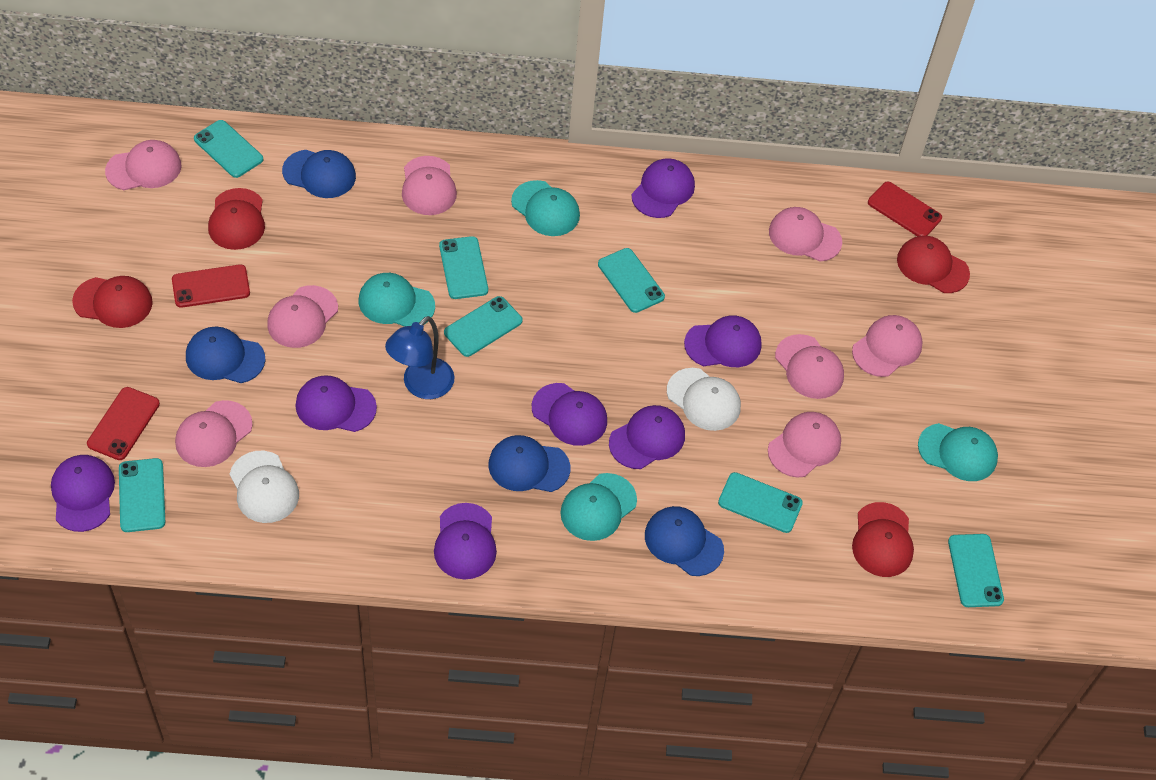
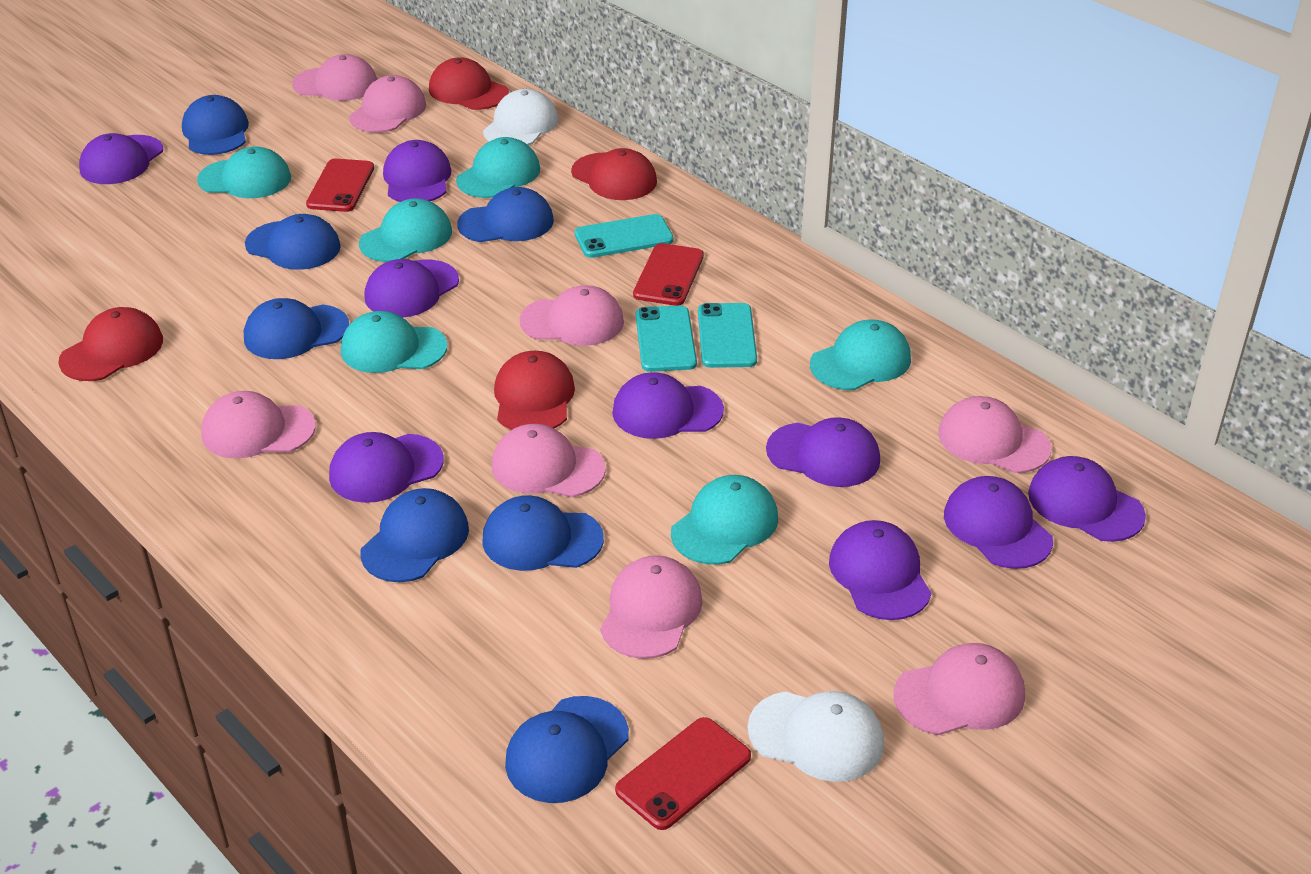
blue cap: 4 -> 7
blue lamp: 1 -> 0
purple cap: 7 -> 9
turquoise cap: 4 -> 6
turquoise phone: 7 -> 3

